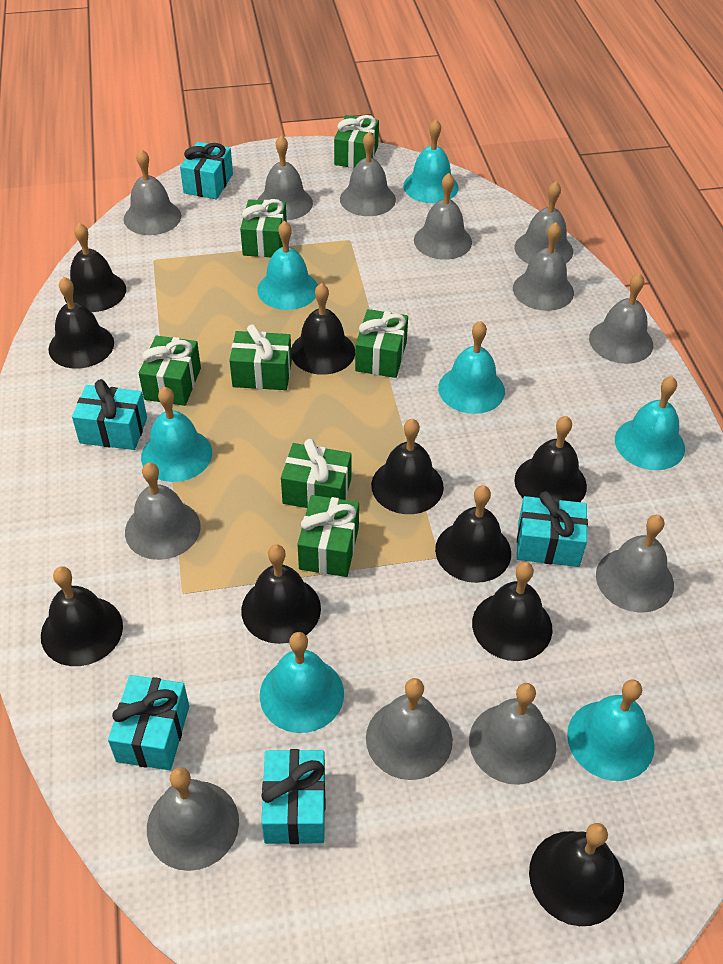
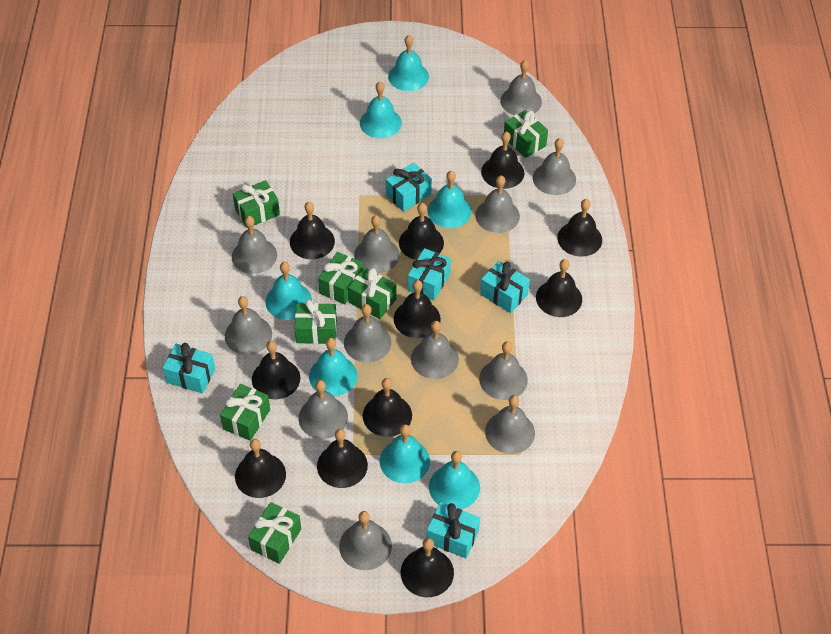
black bell: 10 -> 11

